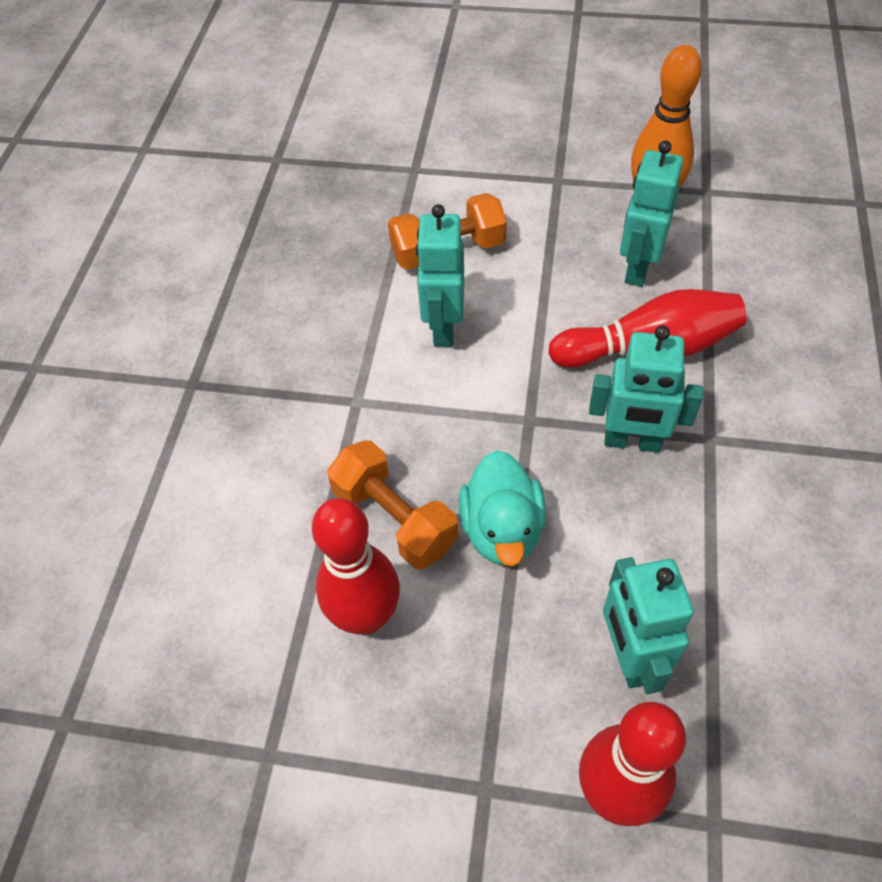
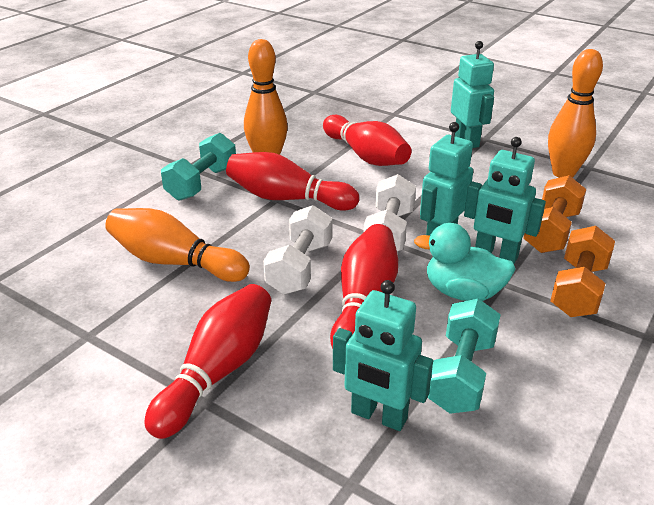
orange bowling pin: 1 -> 3
red bowling pin: 3 -> 4
turquoise dumbbell: 0 -> 2
white dumbbell: 0 -> 2

